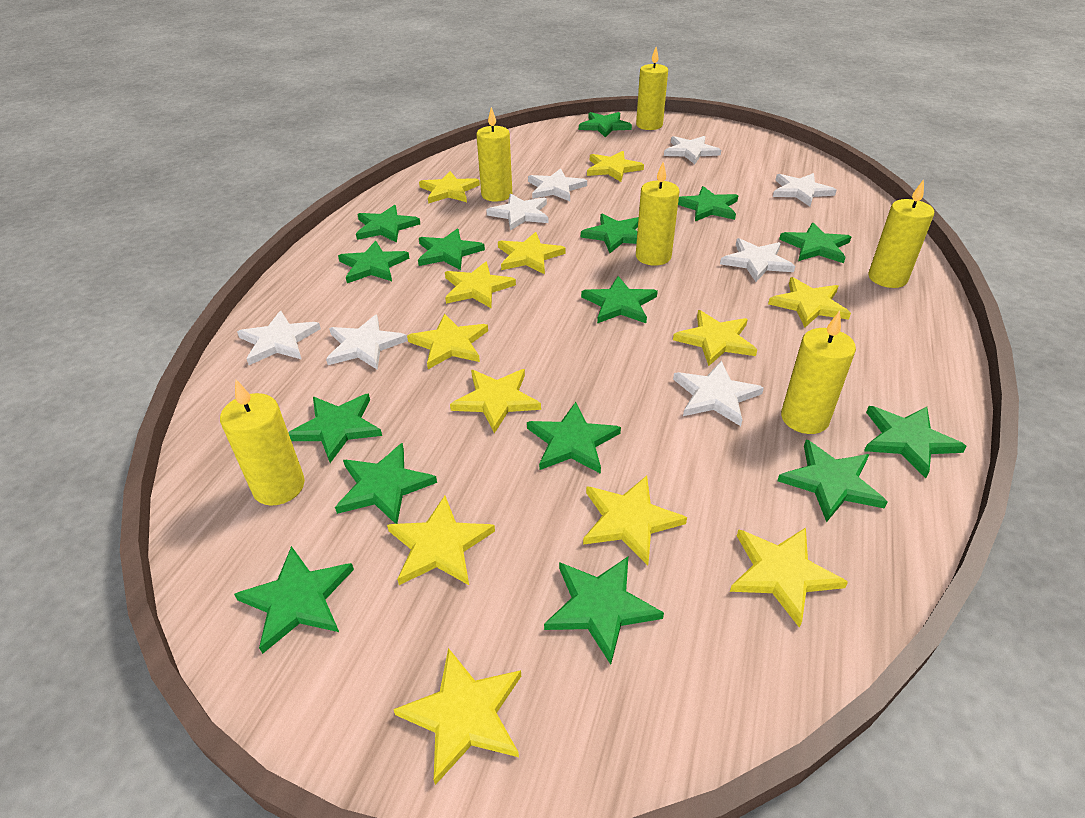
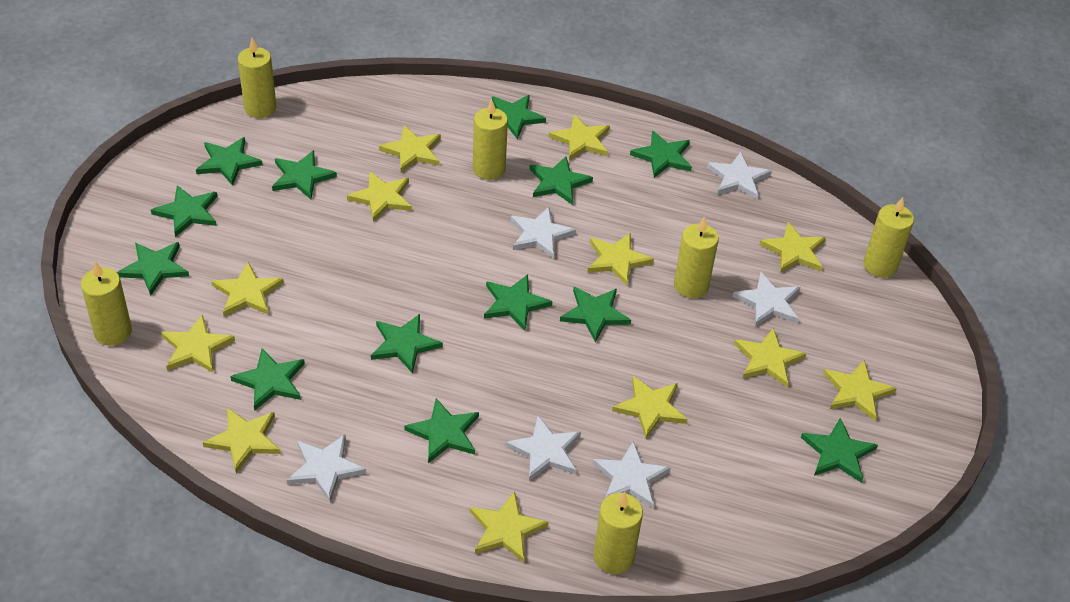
green star: 15 -> 13
white star: 8 -> 6

